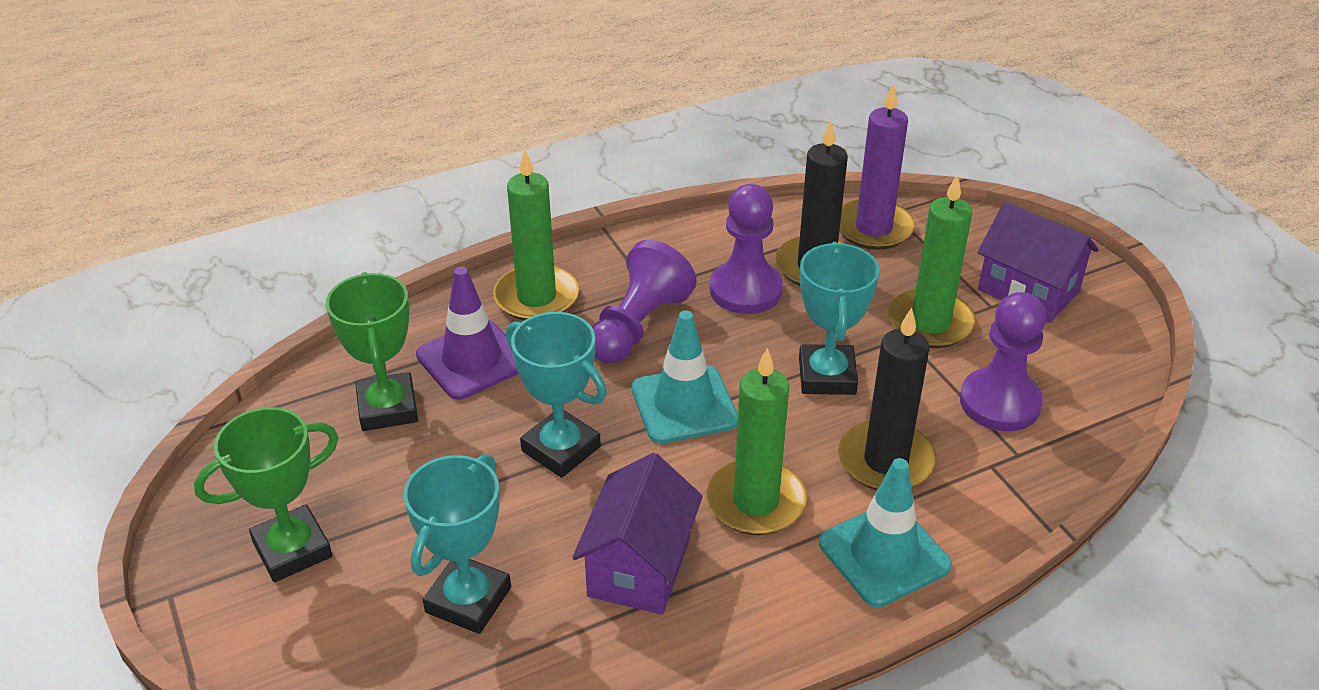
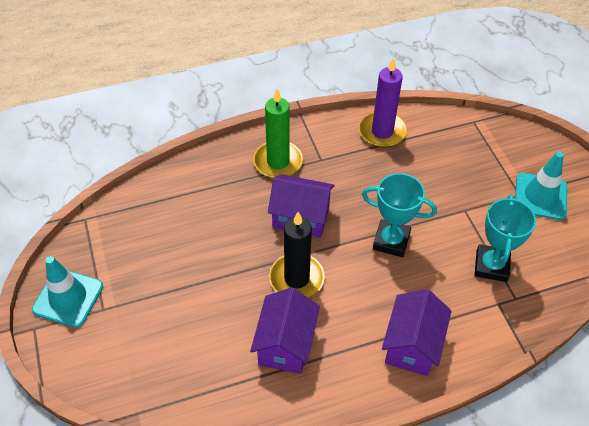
black candle: 2 -> 1
green candle: 3 -> 1
green trophy: 2 -> 0
purple house: 2 -> 3
purple pawn: 3 -> 0
purple traffic cone: 1 -> 0
turquoise trophy: 3 -> 2

